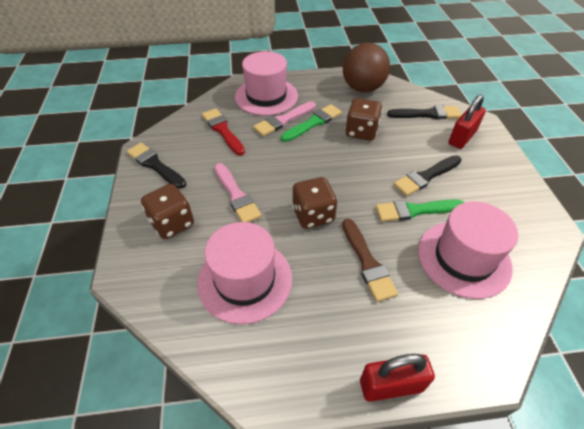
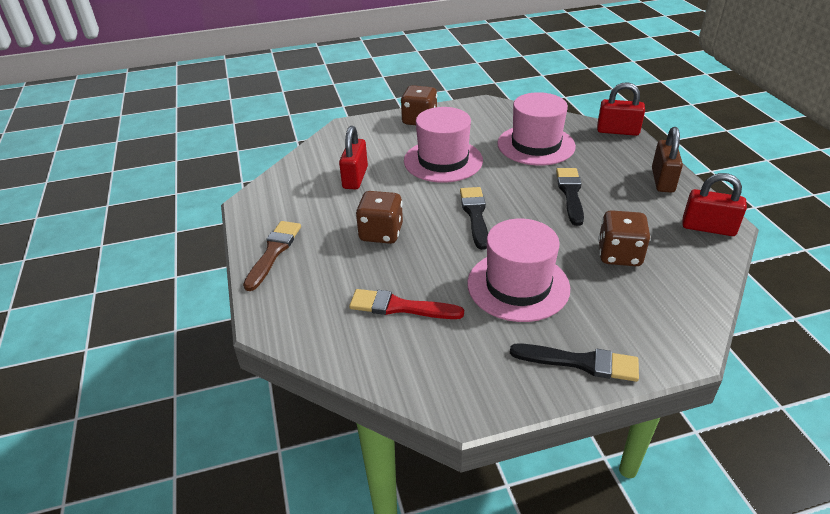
brown ball: 1 -> 0
brown padlock: 0 -> 1
green brush: 2 -> 0
pink brush: 2 -> 0
red padlock: 2 -> 3

